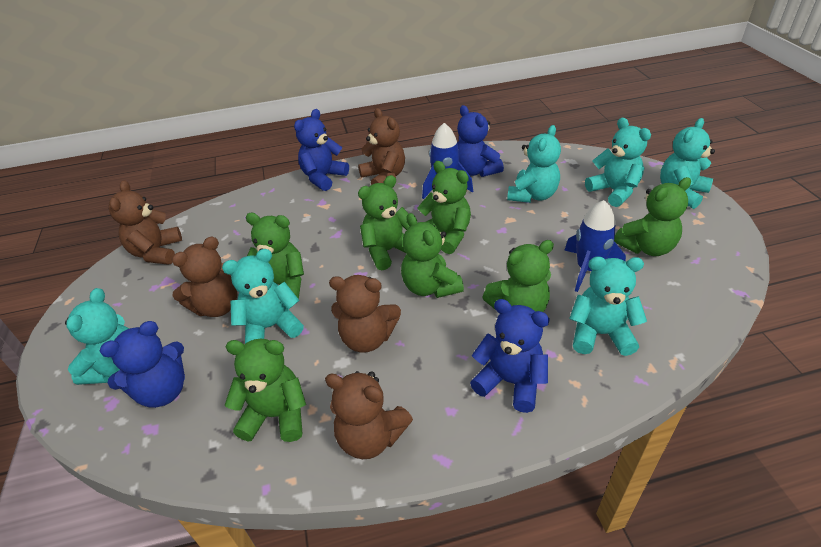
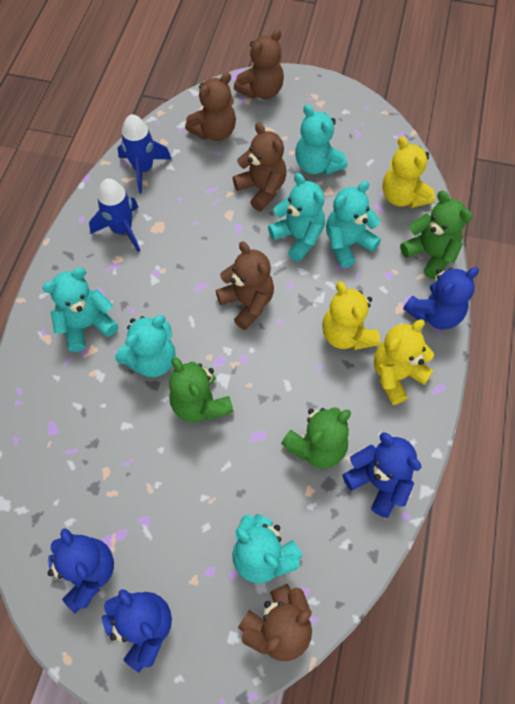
green teddy bear: 7 -> 3
yellow teddy bear: 0 -> 3

